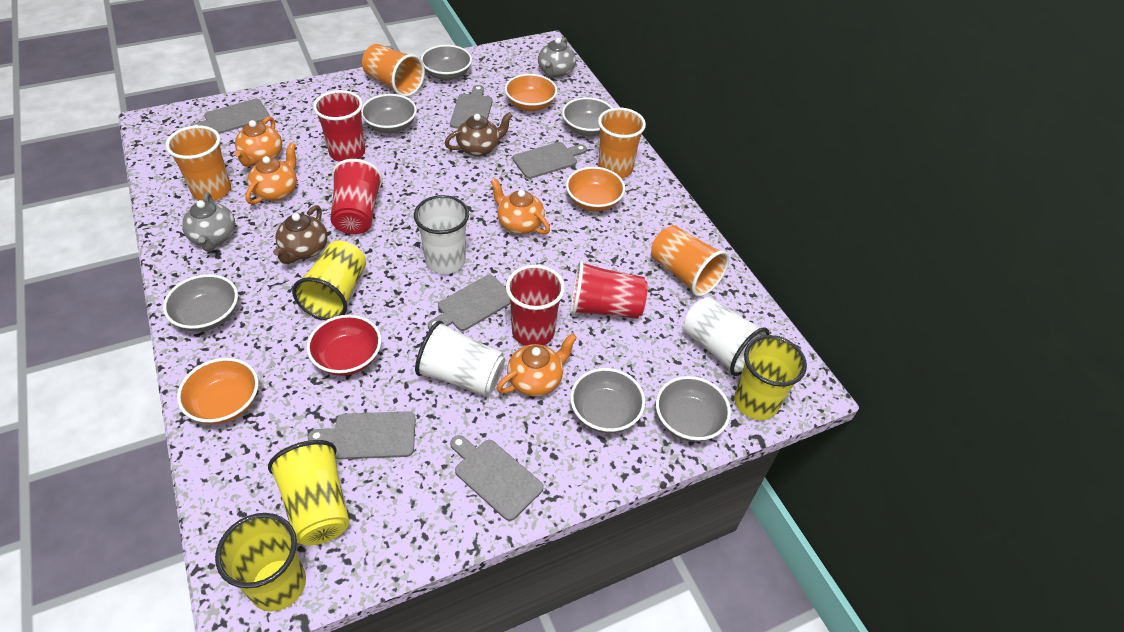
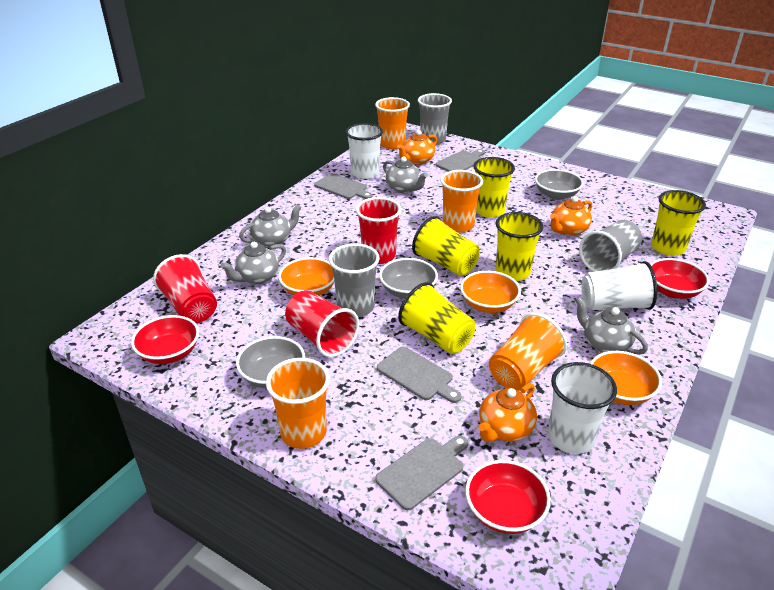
brown teapot: 2 -> 0
grey bowl: 6 -> 3
grey cup: 0 -> 3
grey cutting board: 6 -> 4
grey teapot: 2 -> 4
orange teapot: 4 -> 3
red bowl: 1 -> 3
red cup: 4 -> 3
yellow cup: 4 -> 5

